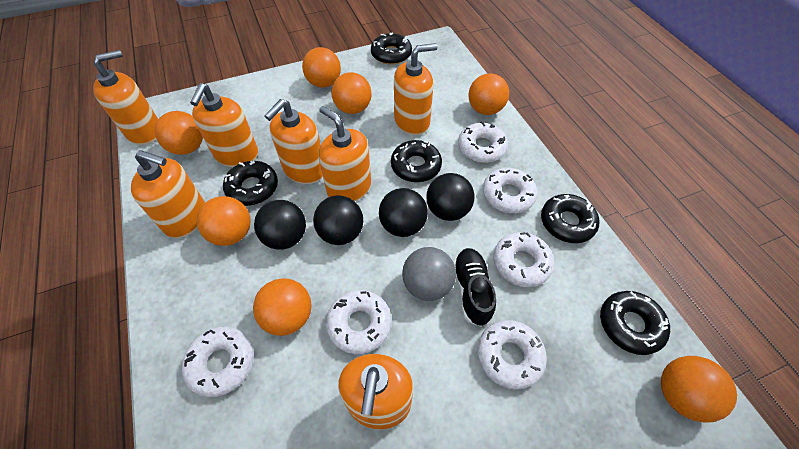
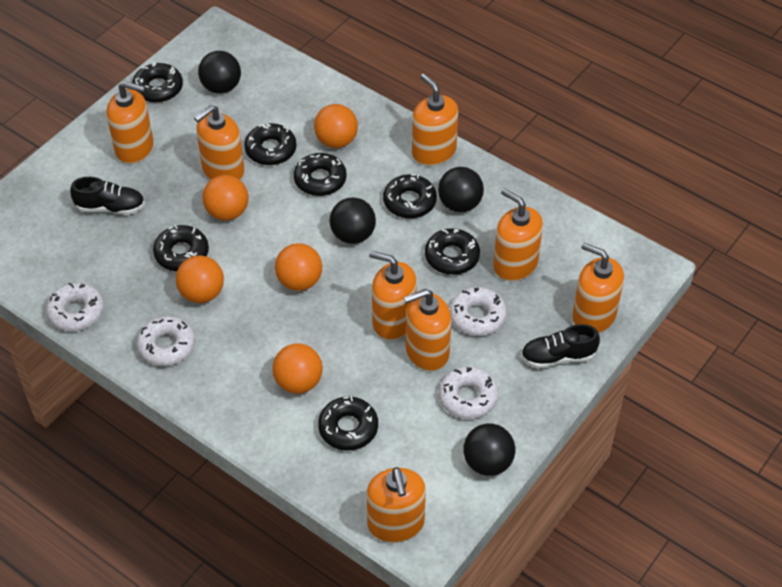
black donut: 5 -> 7
black shoe: 1 -> 2
grey ball: 1 -> 0
orange ball: 7 -> 5
orange soap dispenser: 7 -> 8
white donut: 6 -> 4

